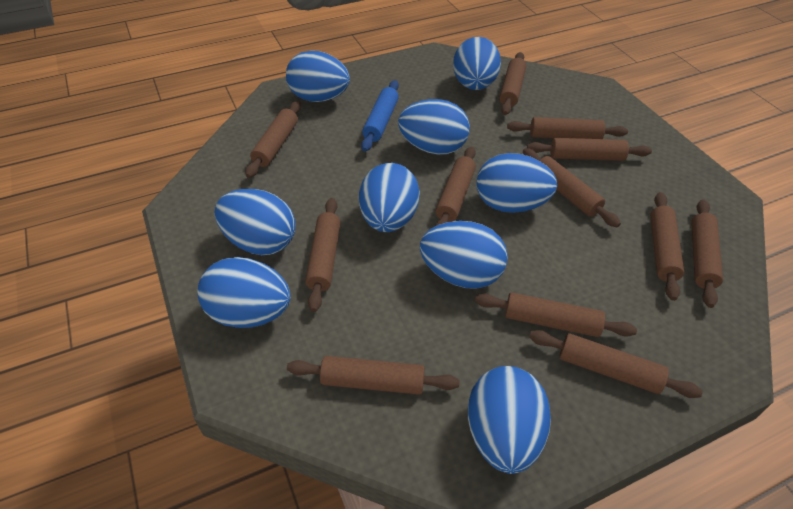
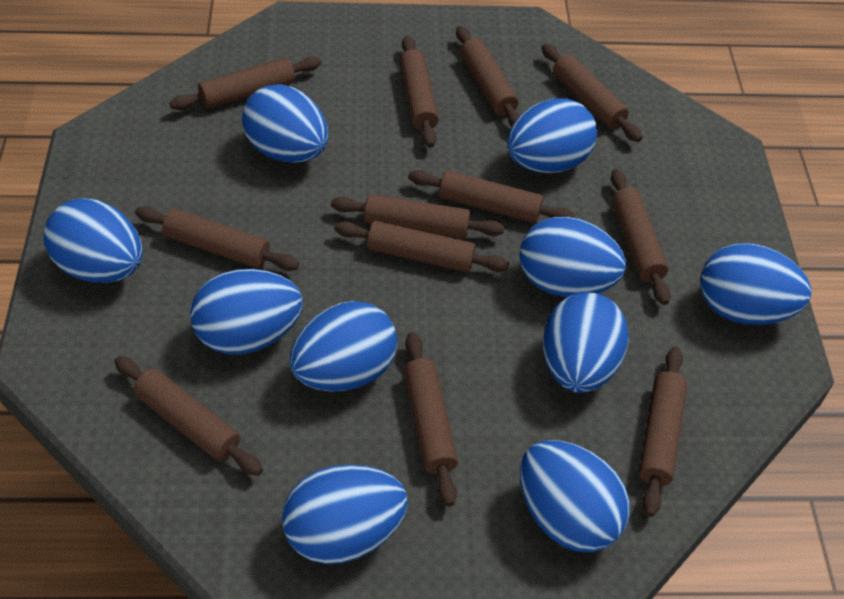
blue egg: 9 -> 10
blue rolling pin: 1 -> 0

